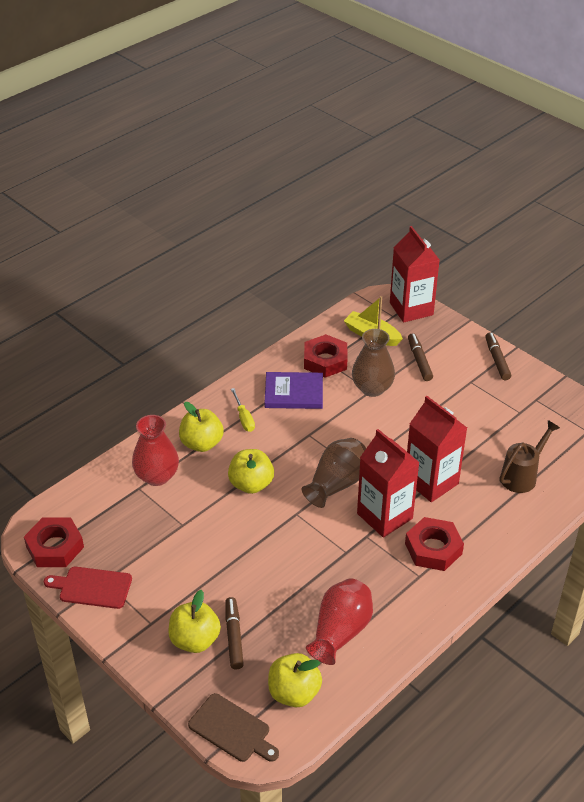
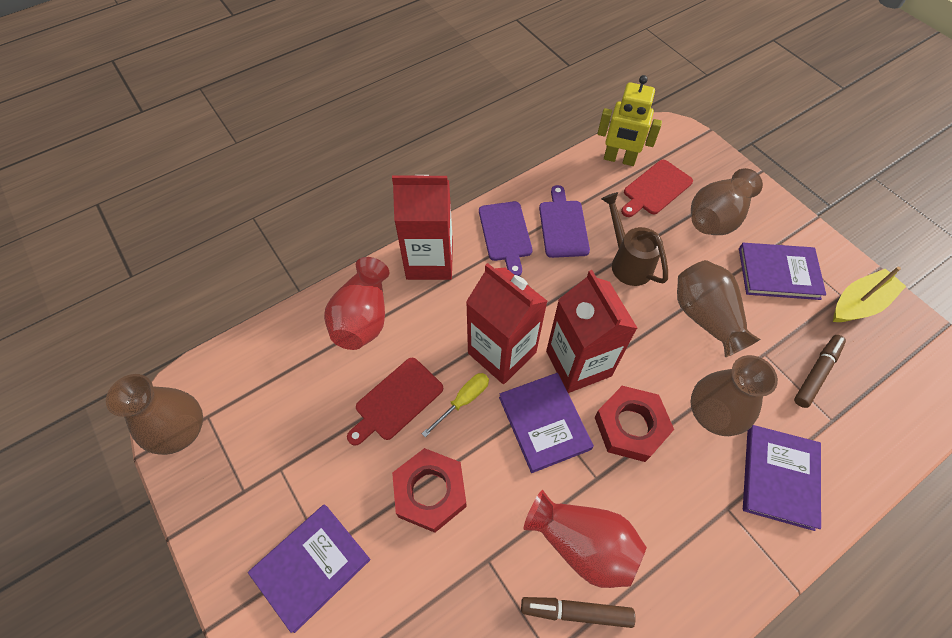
brown cutting board: 1 -> 0
brown marker: 3 -> 2
brown vase: 2 -> 4
purple book: 1 -> 4
purple cutting board: 0 -> 2
red cutting board: 1 -> 2
red nut: 3 -> 2
yellow apple: 4 -> 0
yellow robot: 0 -> 1

